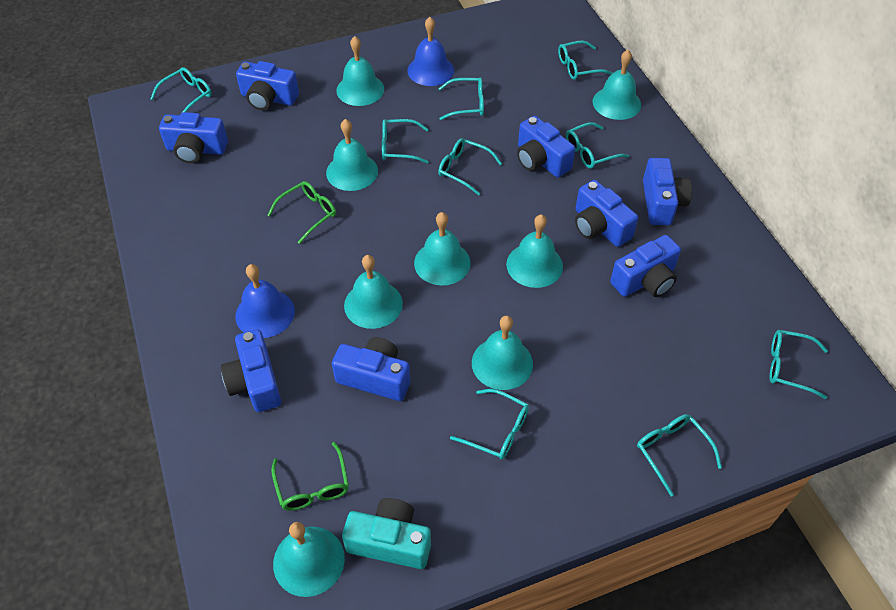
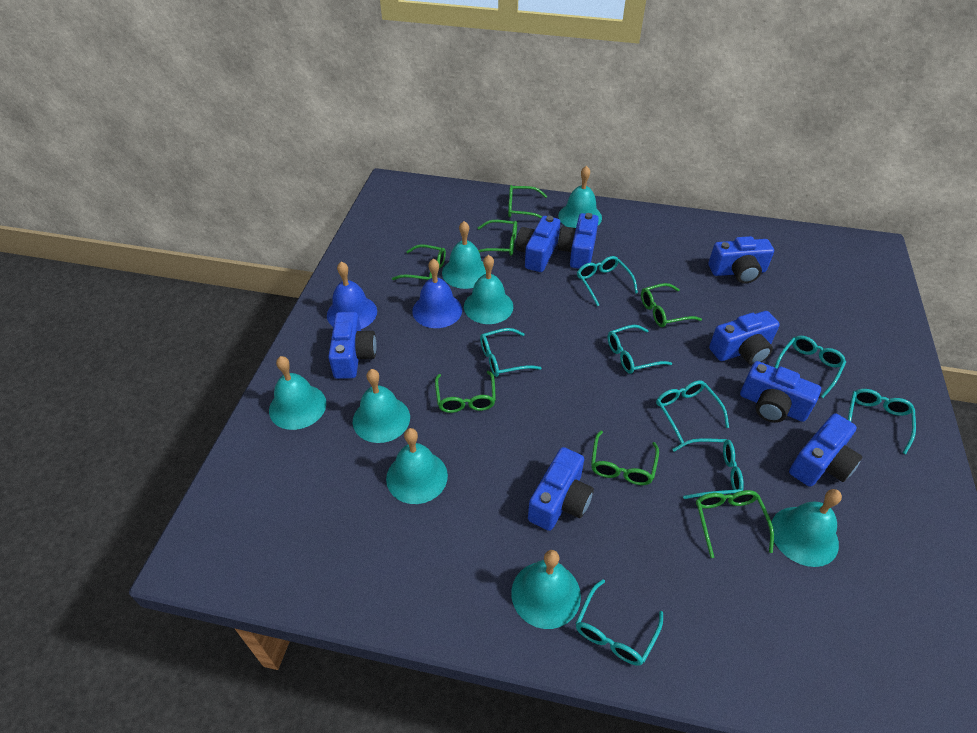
green glasses: 2 -> 7
turquoise camera: 1 -> 0
turquoise glasses: 9 -> 8

